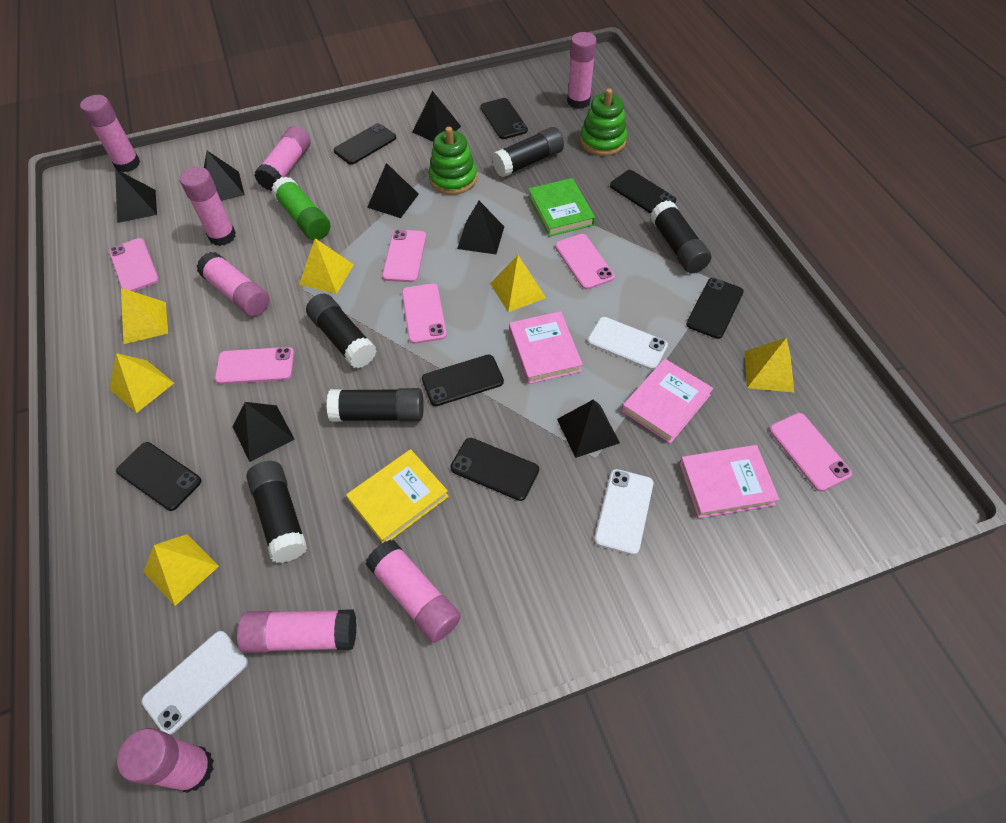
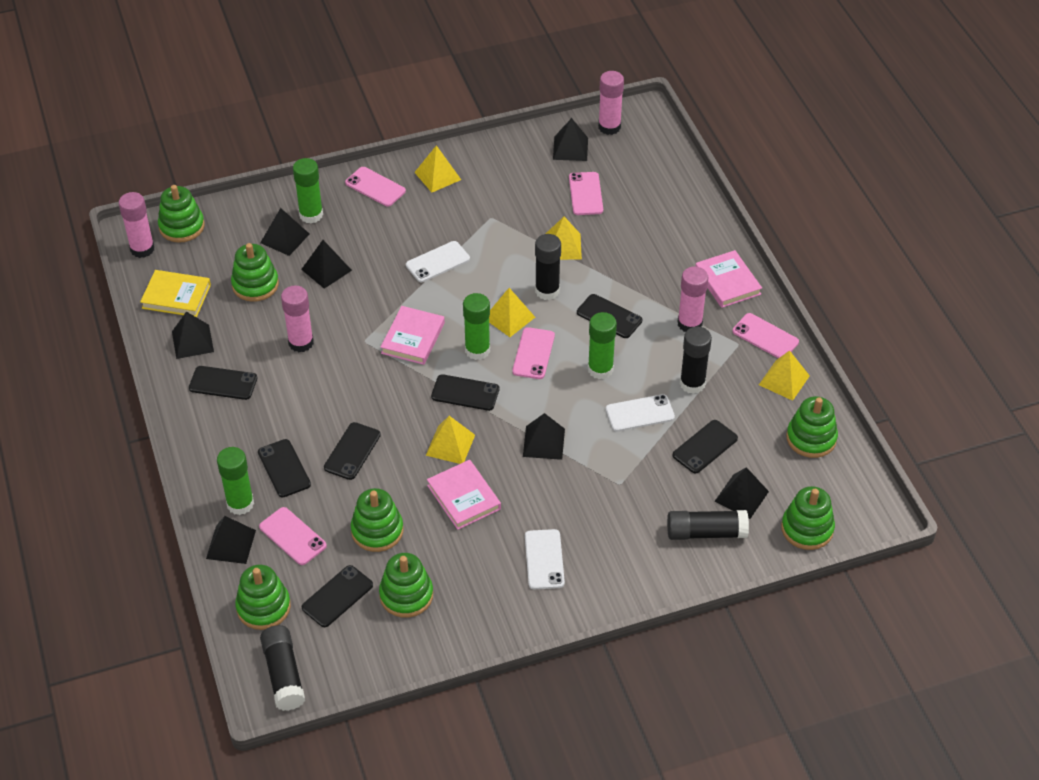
black glue stick: 5 -> 4
green book: 1 -> 0
green glue stick: 1 -> 4
green stacking toy: 2 -> 7
pink glue stick: 8 -> 4
pink phone: 6 -> 5
yellow pyramid: 6 -> 5

